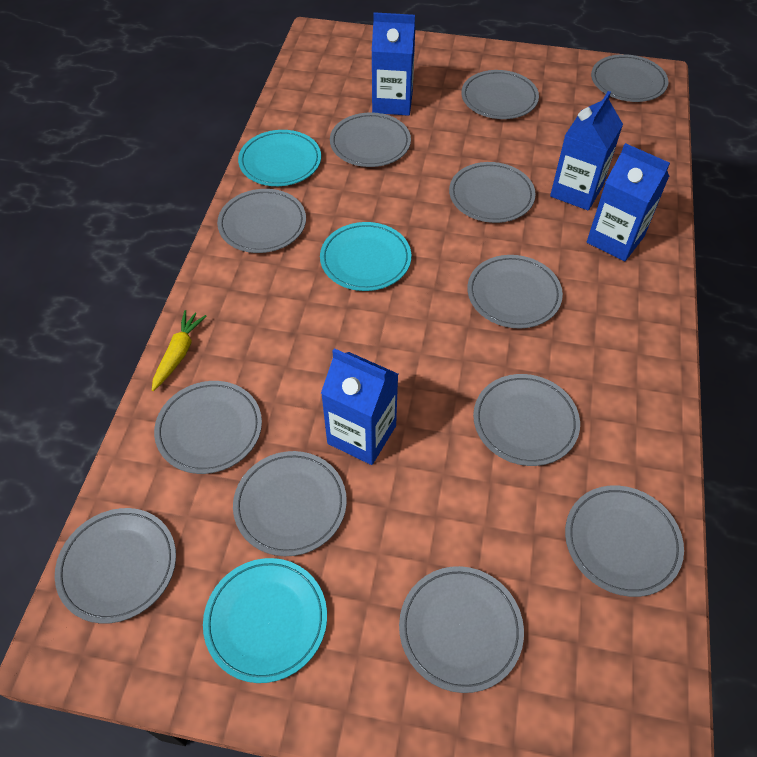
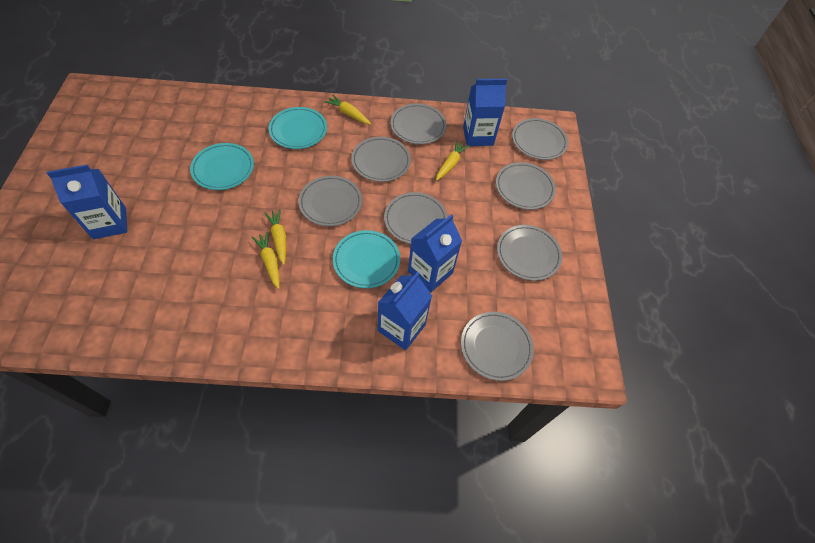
grey plate: 12 -> 8
yellow carrot: 1 -> 4

